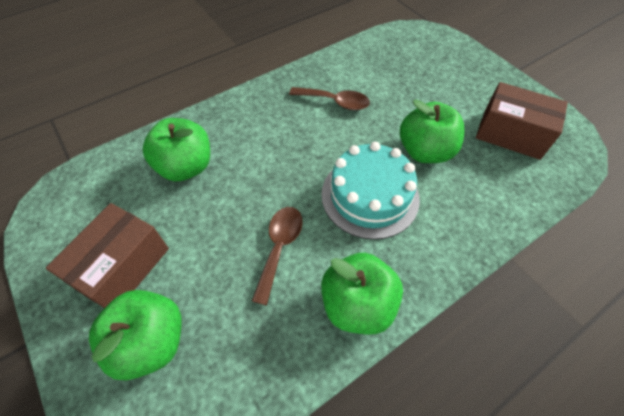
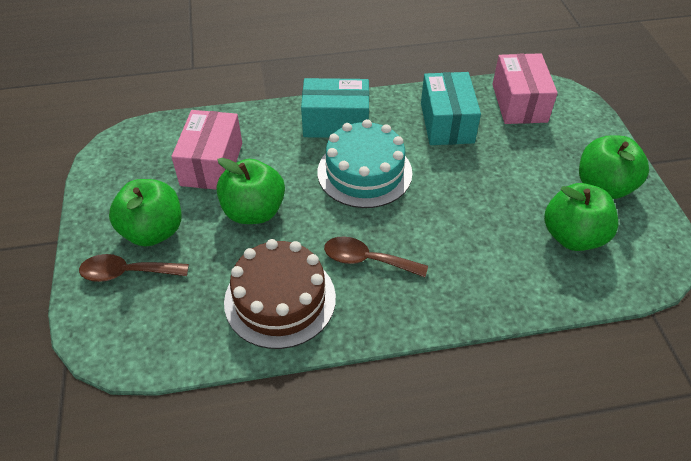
brown box: 2 -> 0
brown cake: 0 -> 1
pink box: 0 -> 2
turquoise box: 0 -> 2

